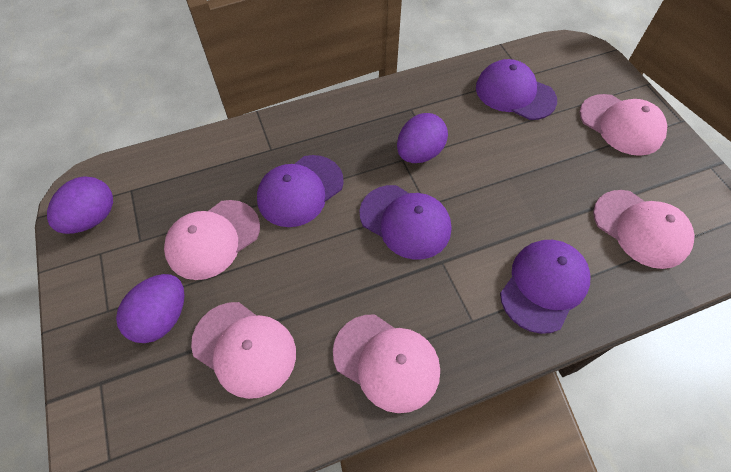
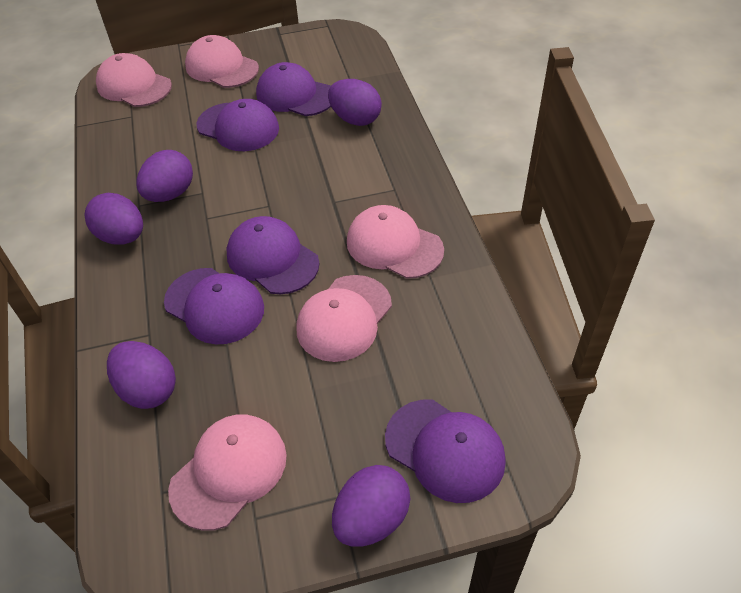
purple cap: 4 -> 5
purple egg: 3 -> 5

